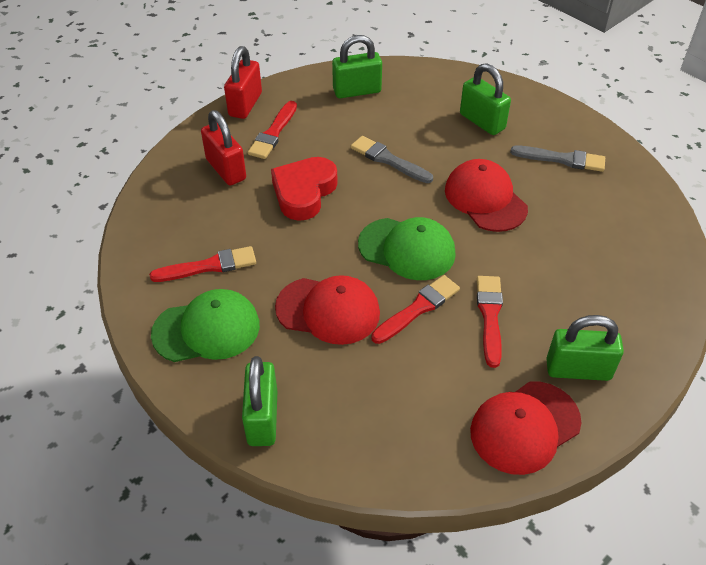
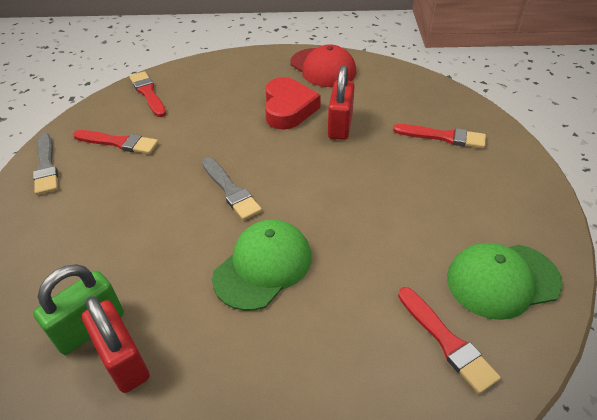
green padlock: 4 -> 1
red cap: 3 -> 1

